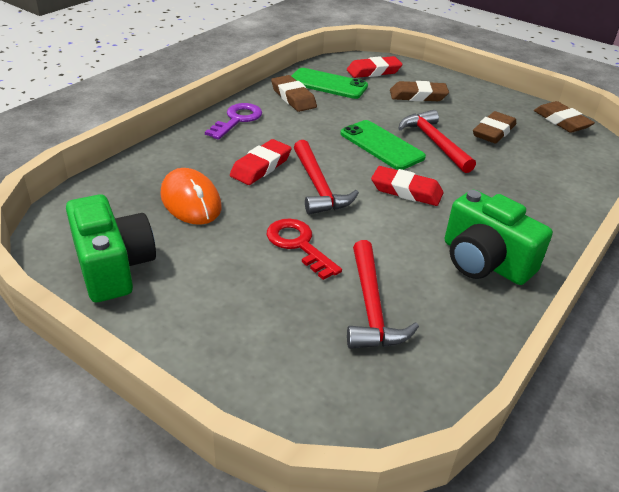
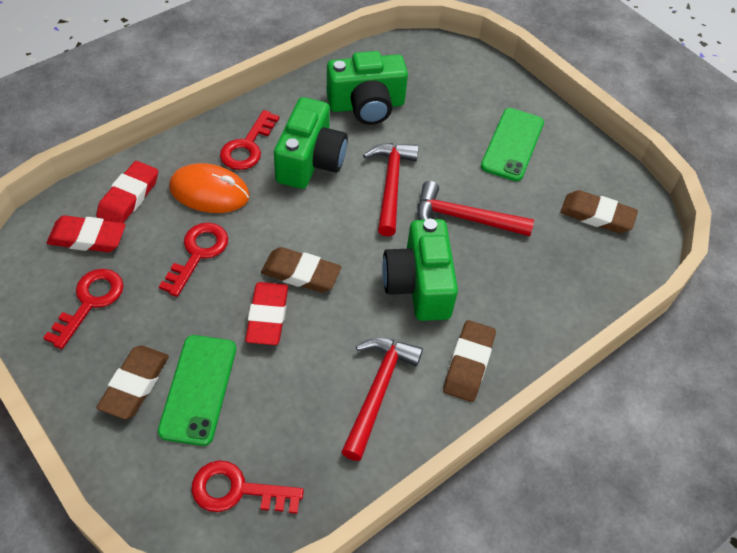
green camera: 2 -> 3
purple key: 1 -> 0
red key: 1 -> 4

